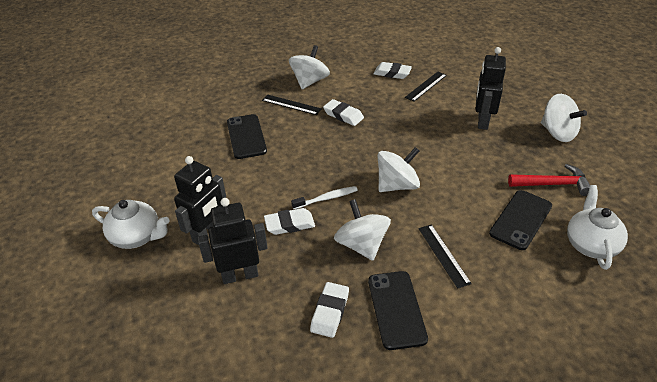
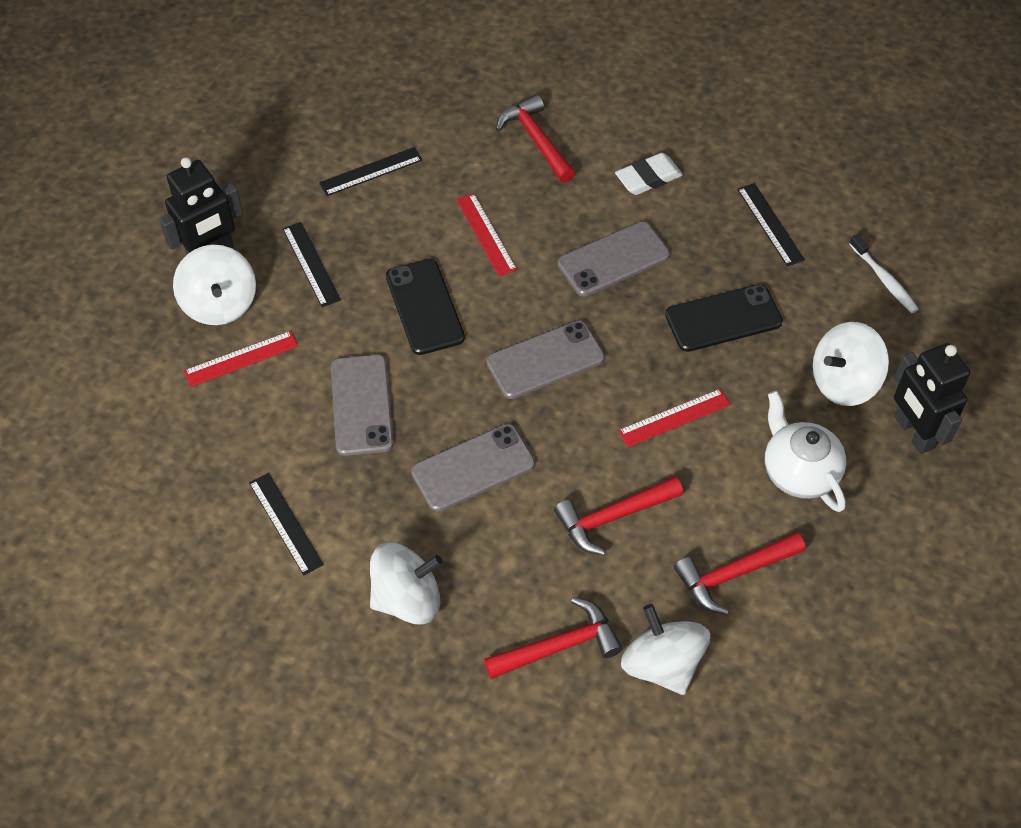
black phone: 3 -> 2
black robot: 3 -> 2
black ruler: 3 -> 4
grey phone: 0 -> 4
red hammer: 1 -> 4
red ruler: 0 -> 3
white eraser: 4 -> 1
white teapot: 2 -> 1

